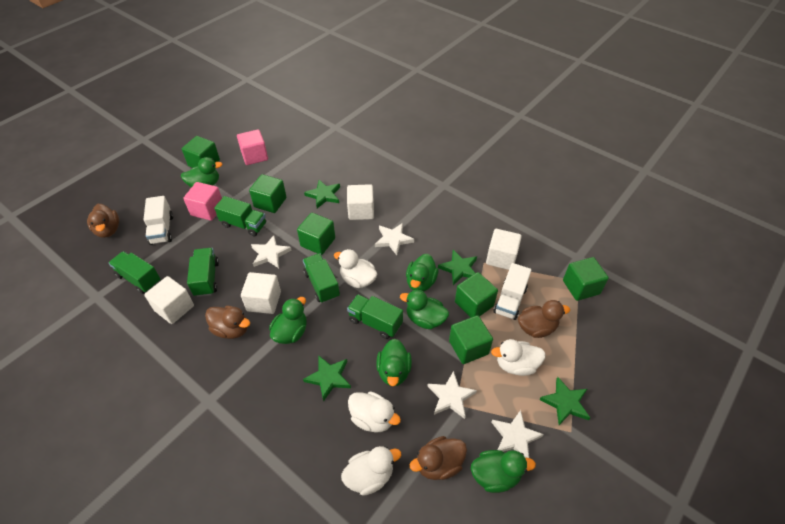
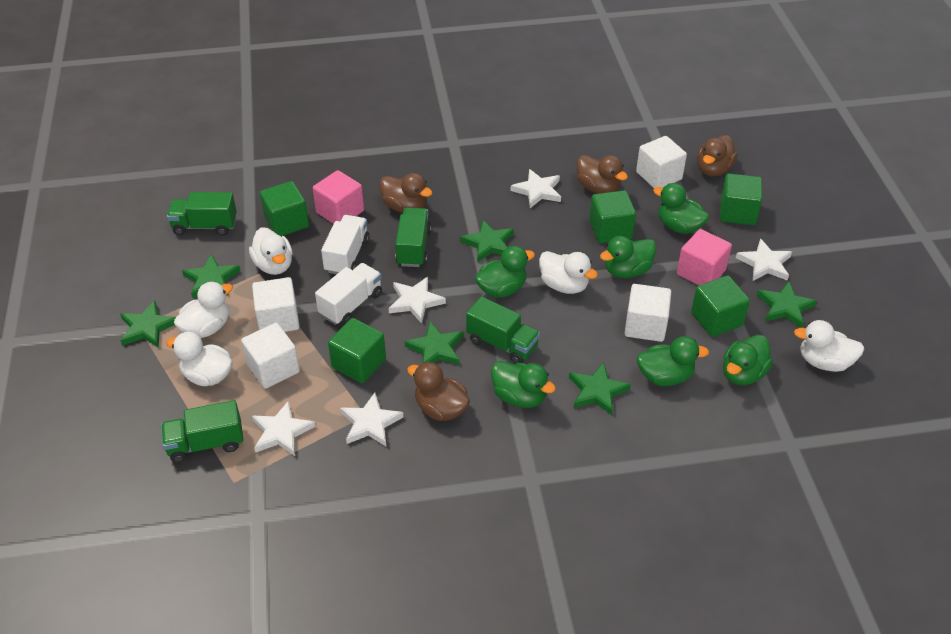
green cube: 6 -> 5
green star: 4 -> 6
green truck: 5 -> 4
white duck: 4 -> 5
white star: 4 -> 5

